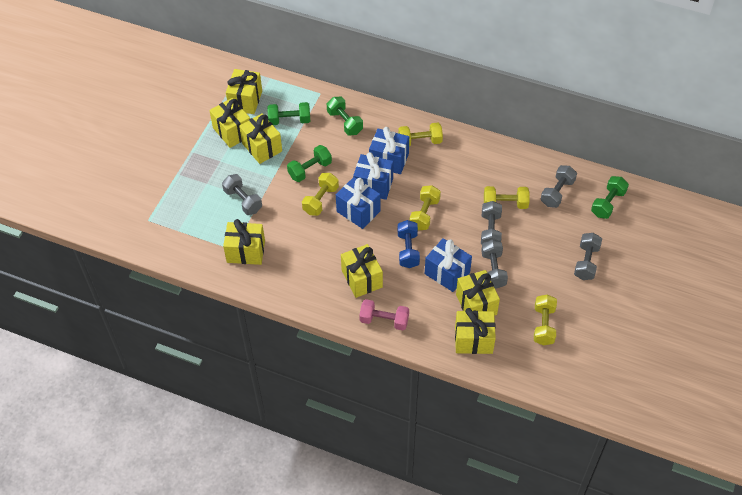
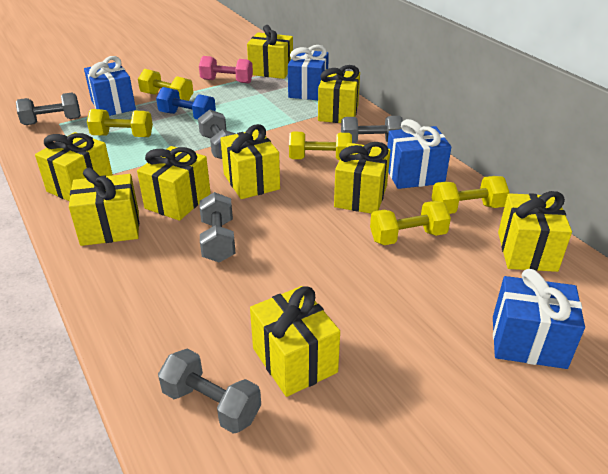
green dumbbell: 4 -> 0
yellow gift: 7 -> 9

